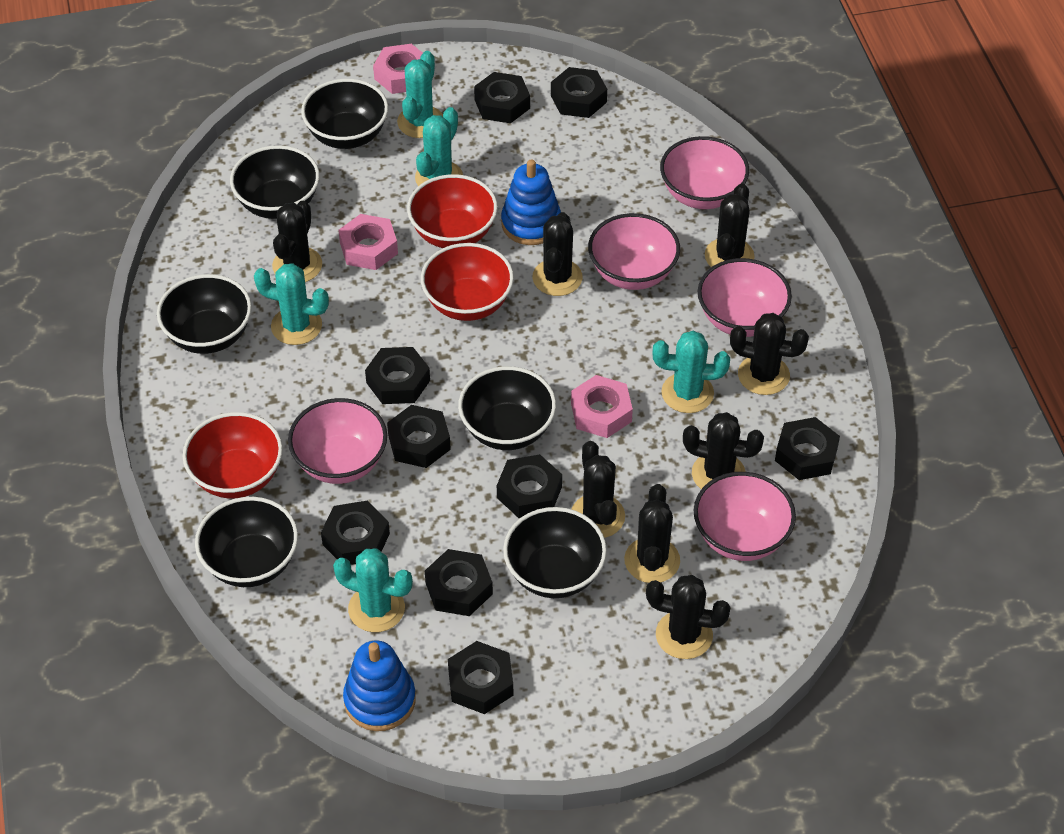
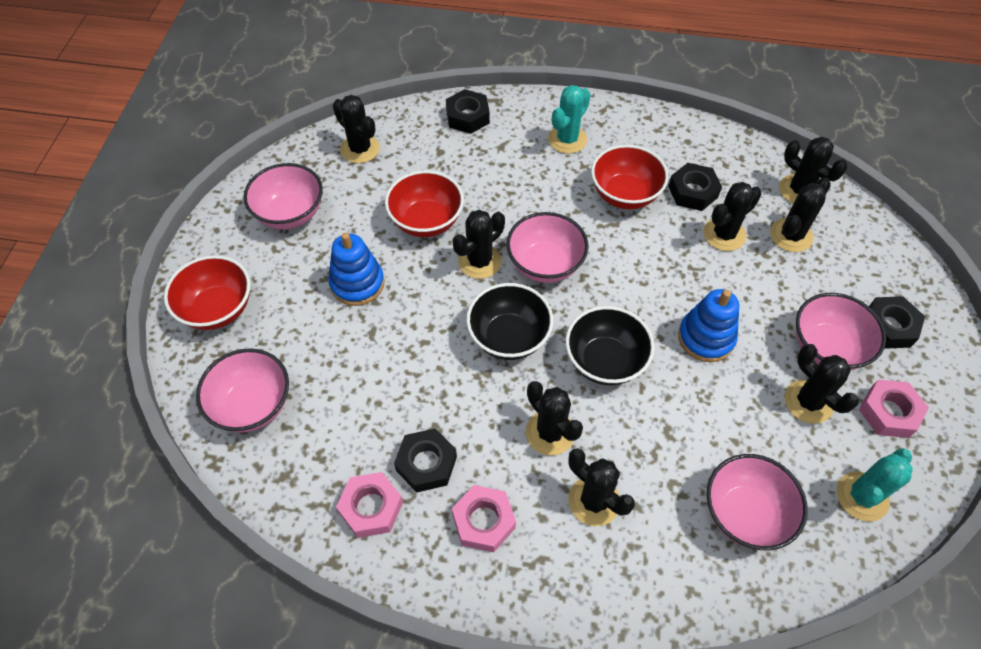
black bowl: 6 -> 2
black nut: 9 -> 4
turquoise cactus: 5 -> 2

